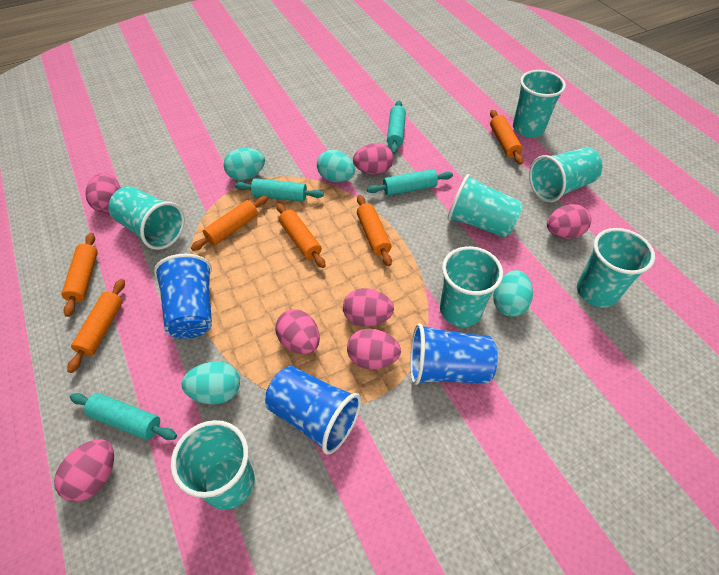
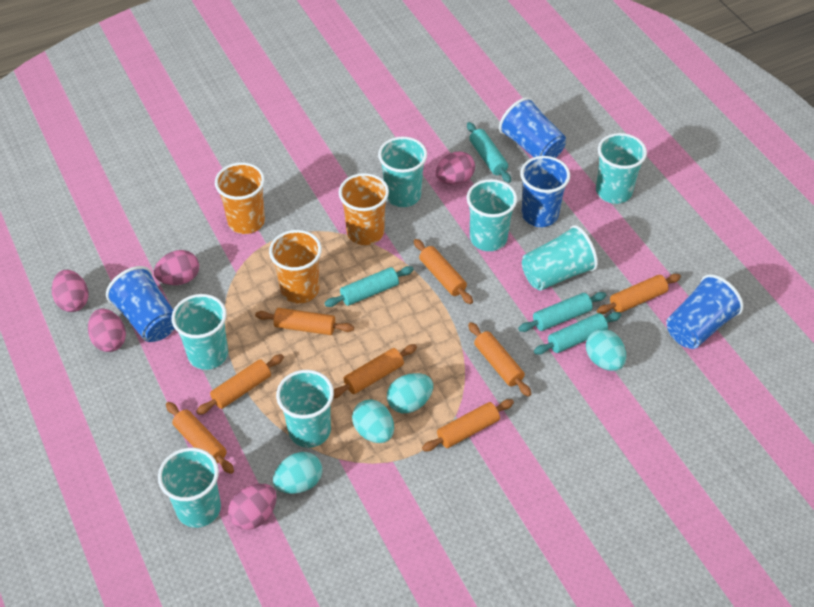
blue cup: 3 -> 4
orange cup: 0 -> 3
orange rolling pin: 6 -> 8
pink egg: 7 -> 5

